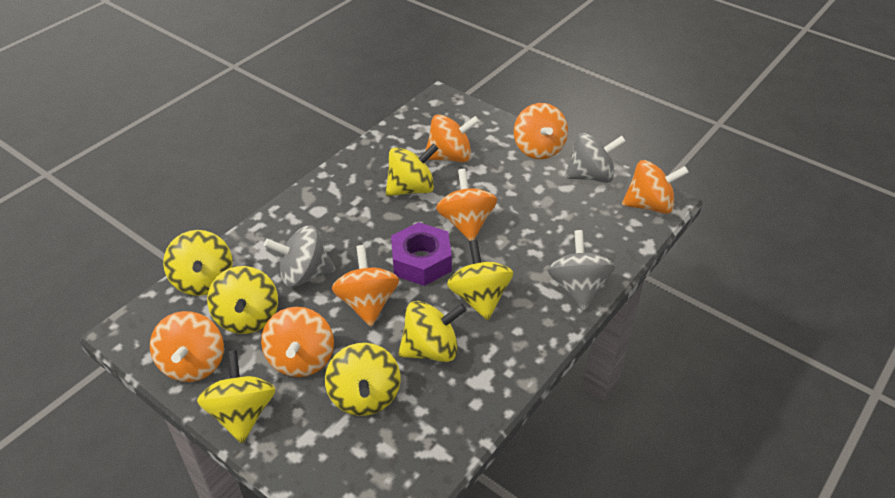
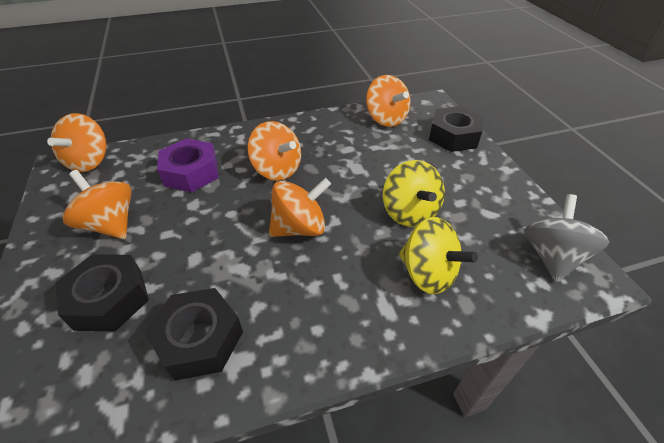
black nut: 0 -> 3
grey spinning top: 3 -> 1
orange spinning top: 7 -> 5
yellow spinning top: 7 -> 2

